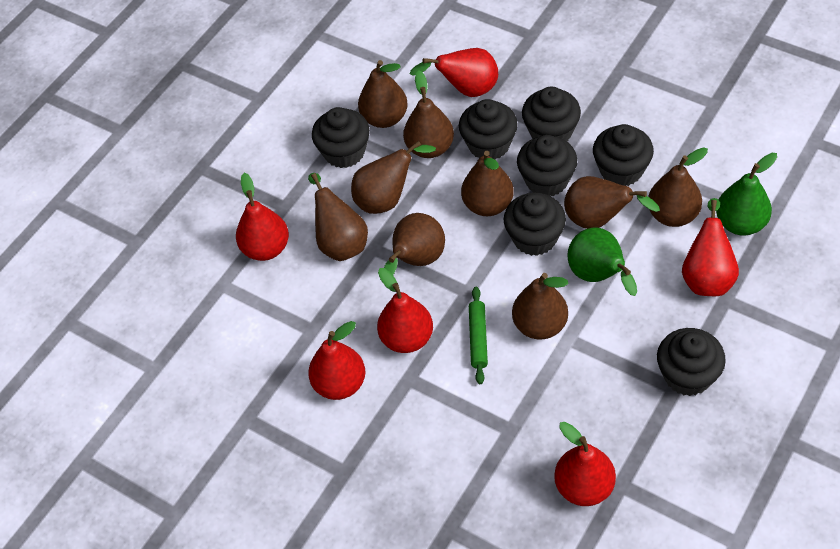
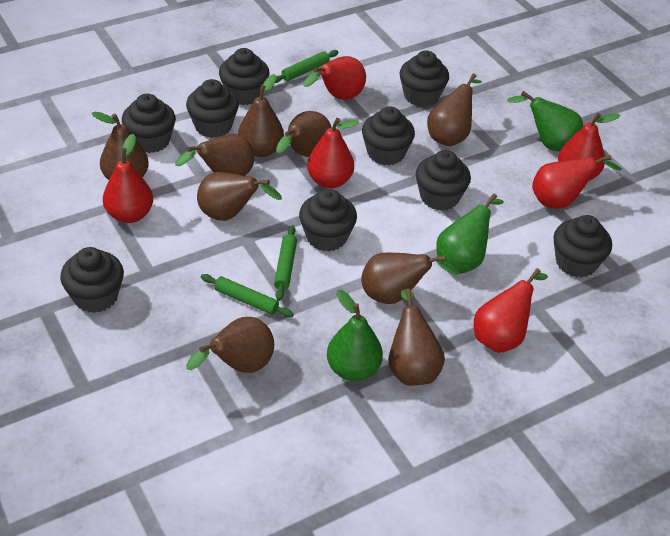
black cupcake: 7 -> 9
green pear: 2 -> 3
green rolling pin: 1 -> 3

